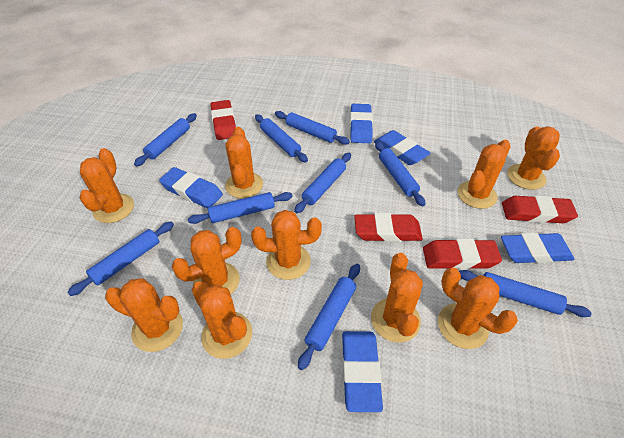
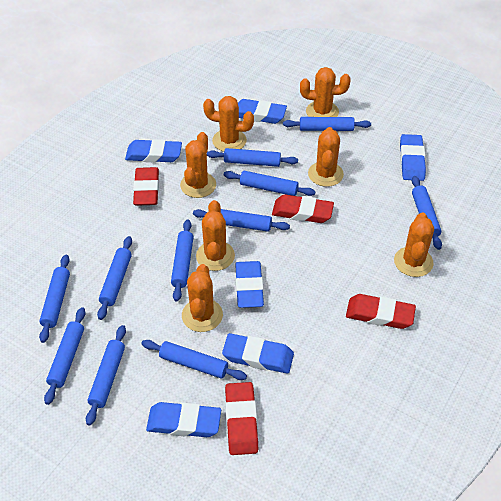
blue eraser: 5 -> 6
blue rolling pin: 9 -> 11
orange cactus: 10 -> 7

